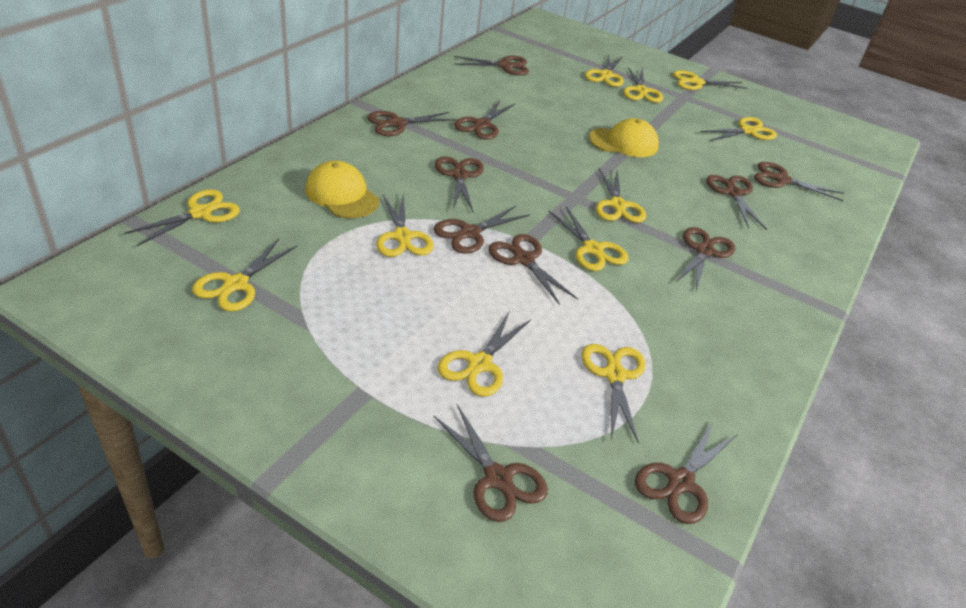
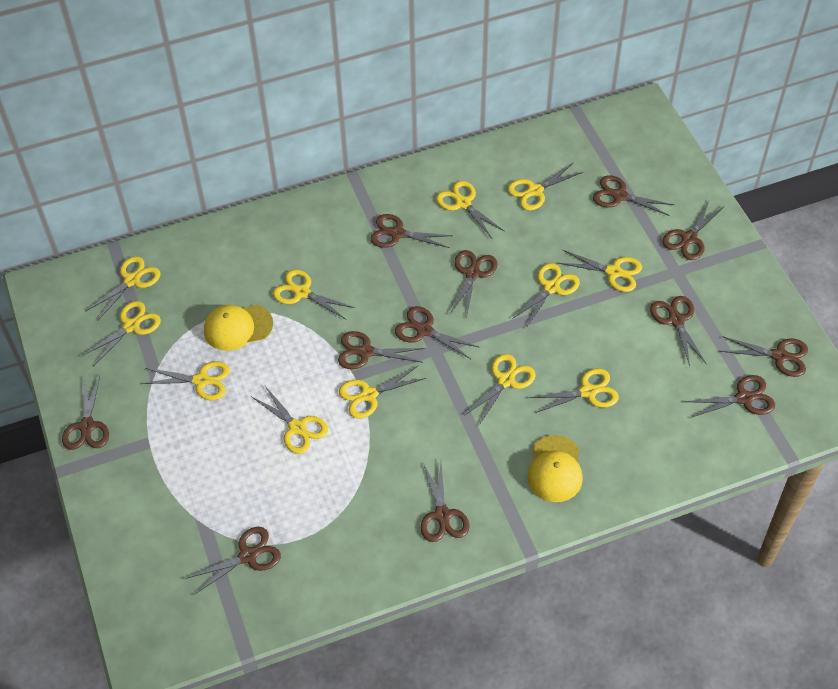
brown scissors: 11 -> 12
yellow scissors: 11 -> 12

